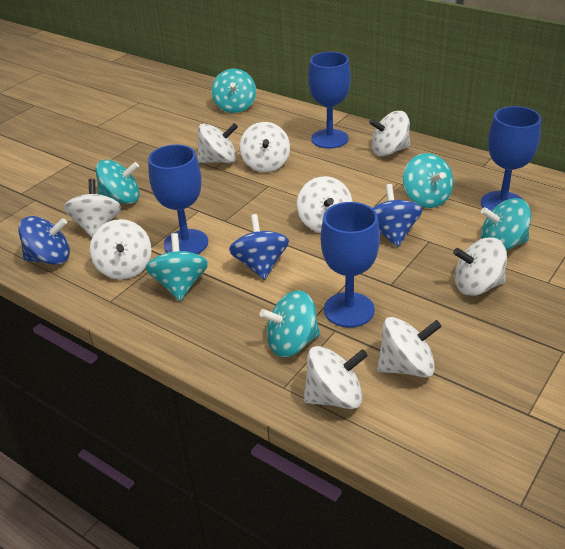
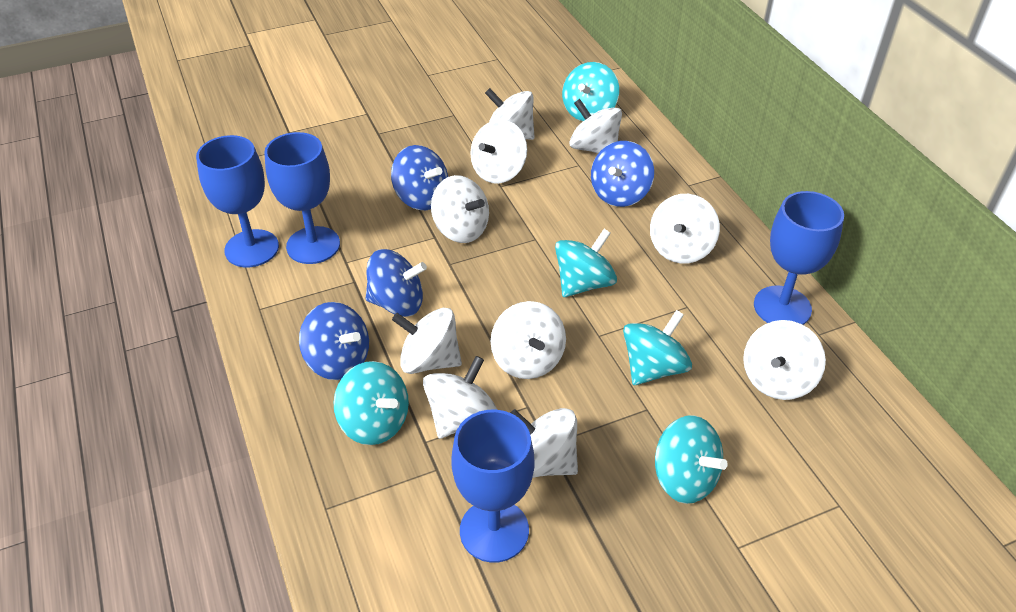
blue spinning top: 3 -> 4
turquoise spinning top: 6 -> 5
white spinning top: 9 -> 10

